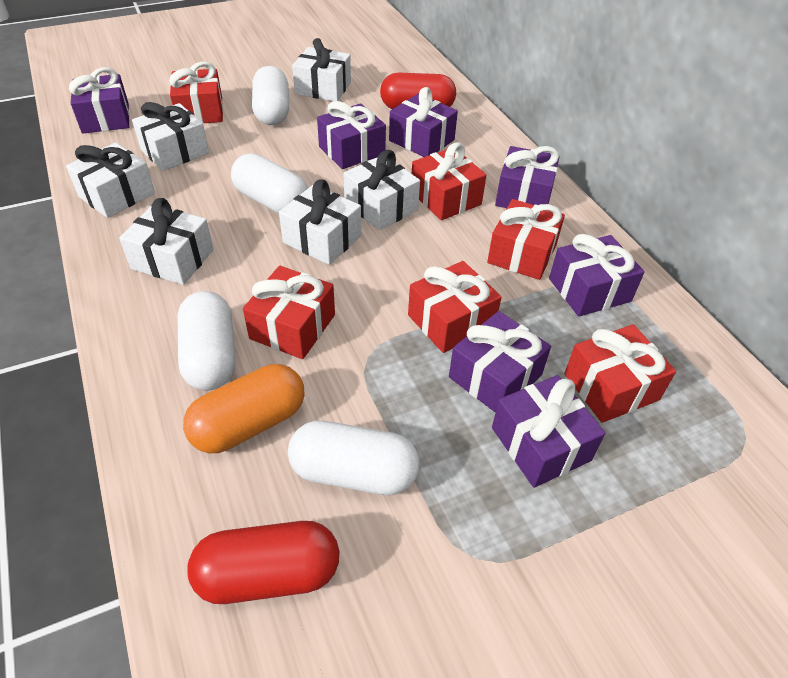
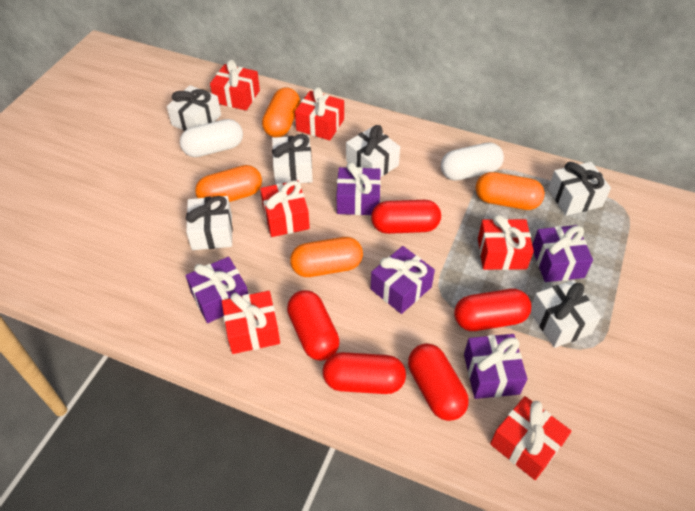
orange capsule: 1 -> 4
purple gift: 7 -> 5
red capsule: 2 -> 5
white capsule: 4 -> 2

